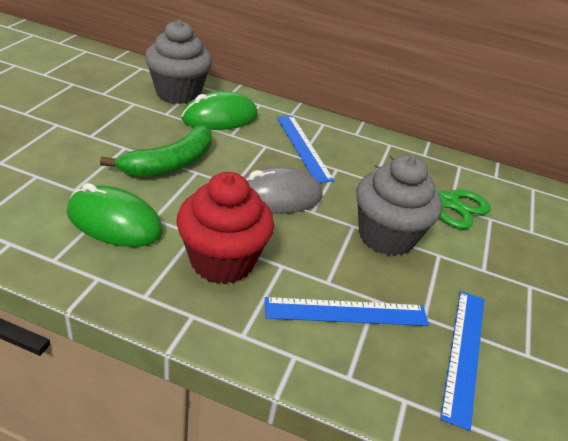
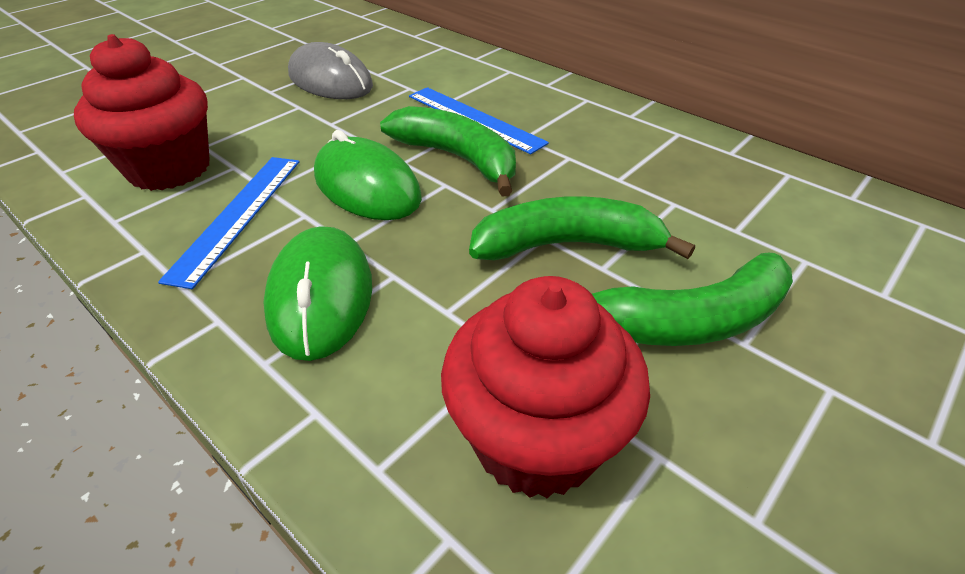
blue ruler: 3 -> 2
green banana: 1 -> 3
green scissors: 1 -> 0
grey cupcake: 2 -> 0
red cupcake: 1 -> 2

